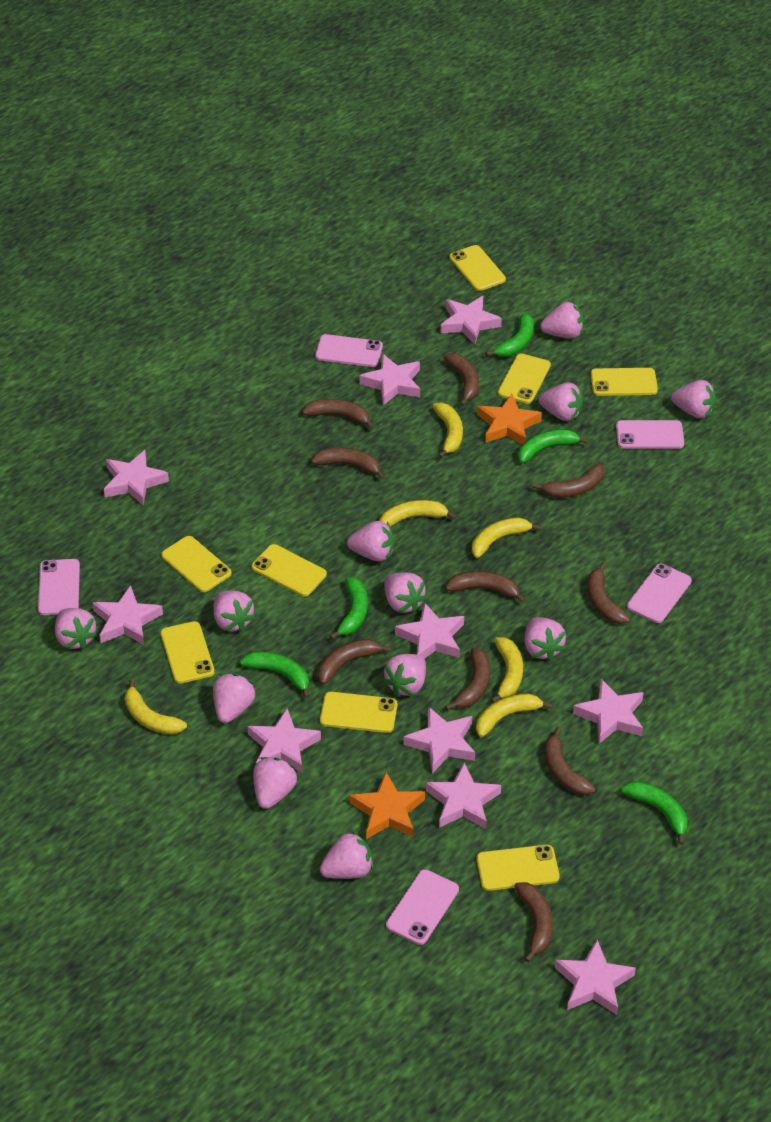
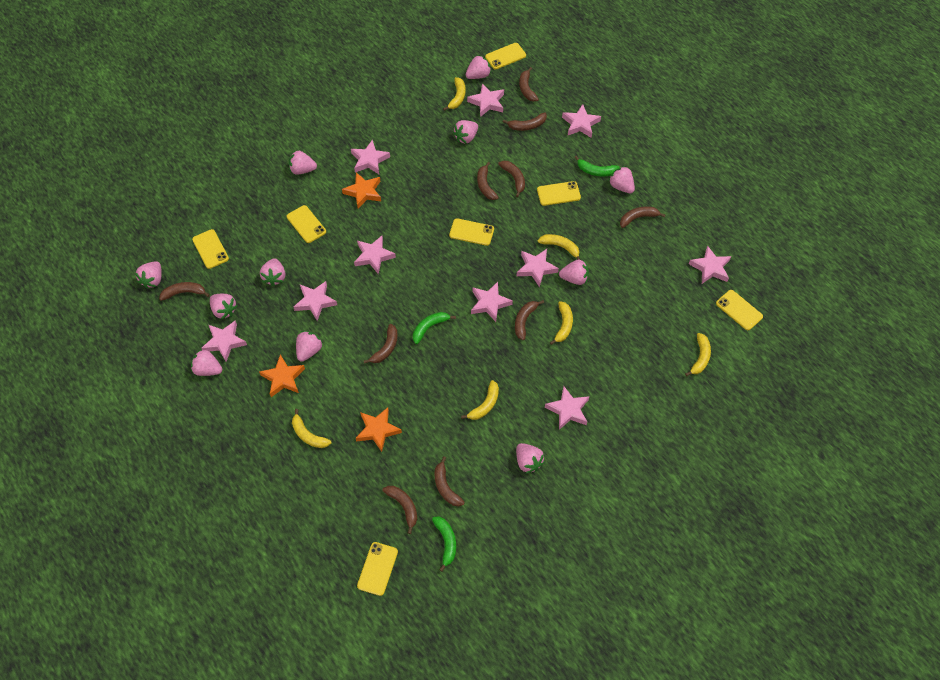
green banana: 5 -> 3
orange star: 2 -> 3
pink phone: 5 -> 0
pink strawberry: 12 -> 11
yellow phone: 8 -> 7

